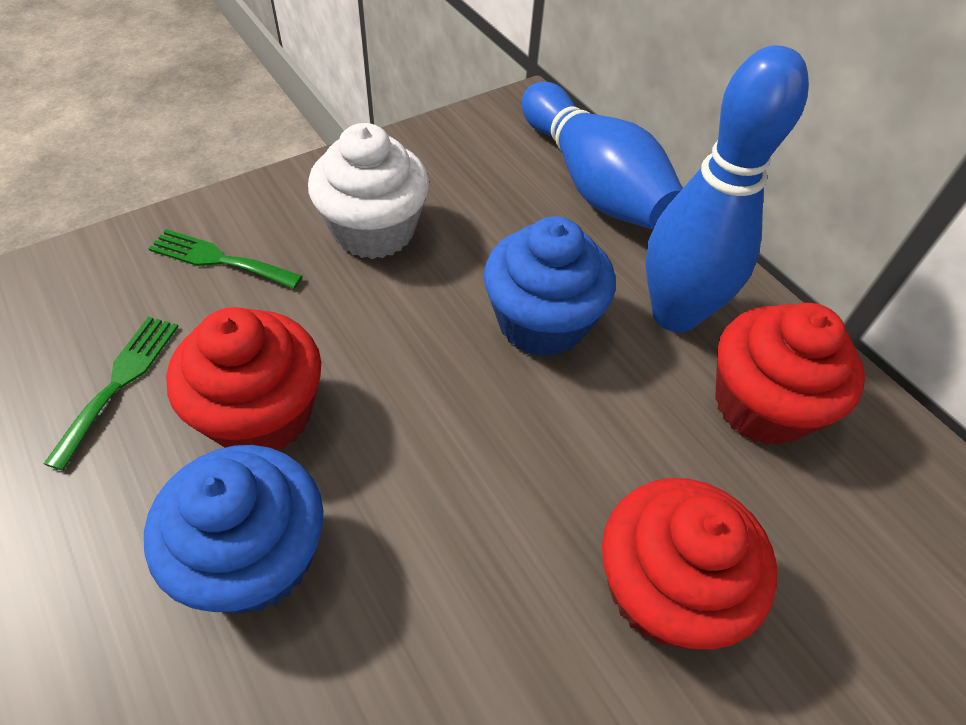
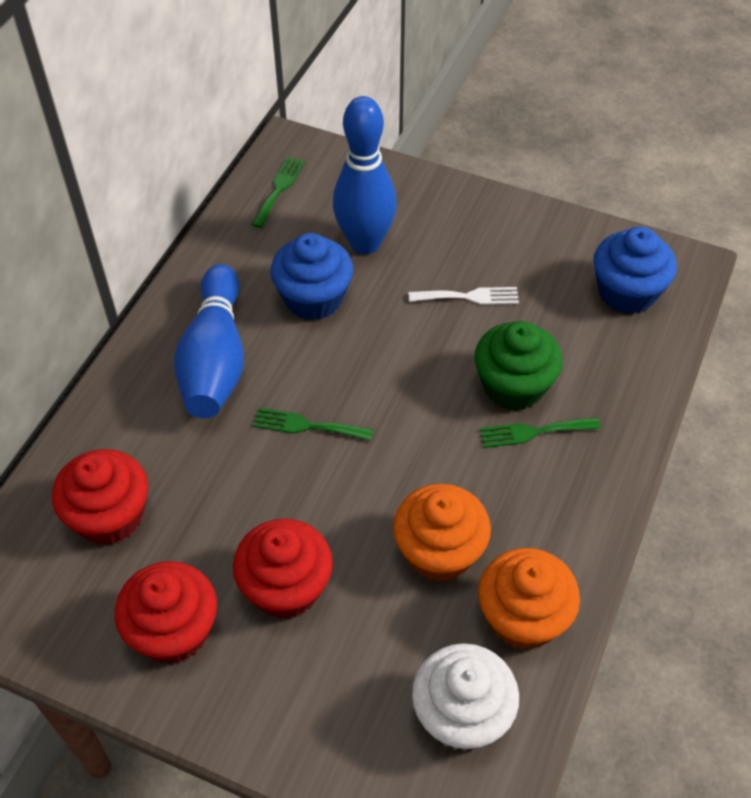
green cupcake: 0 -> 1
green fork: 2 -> 3
orange cupcake: 0 -> 2
white fork: 0 -> 1

